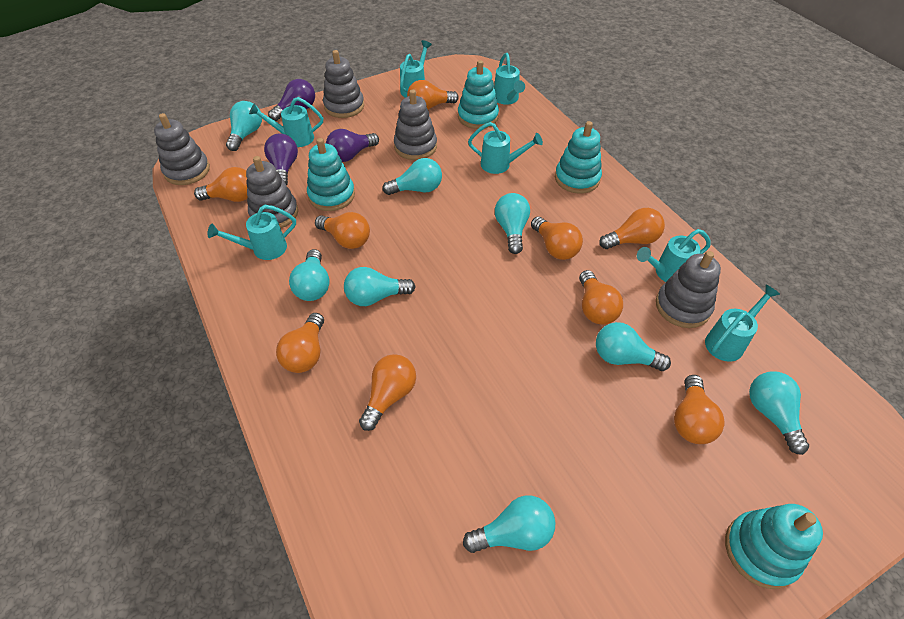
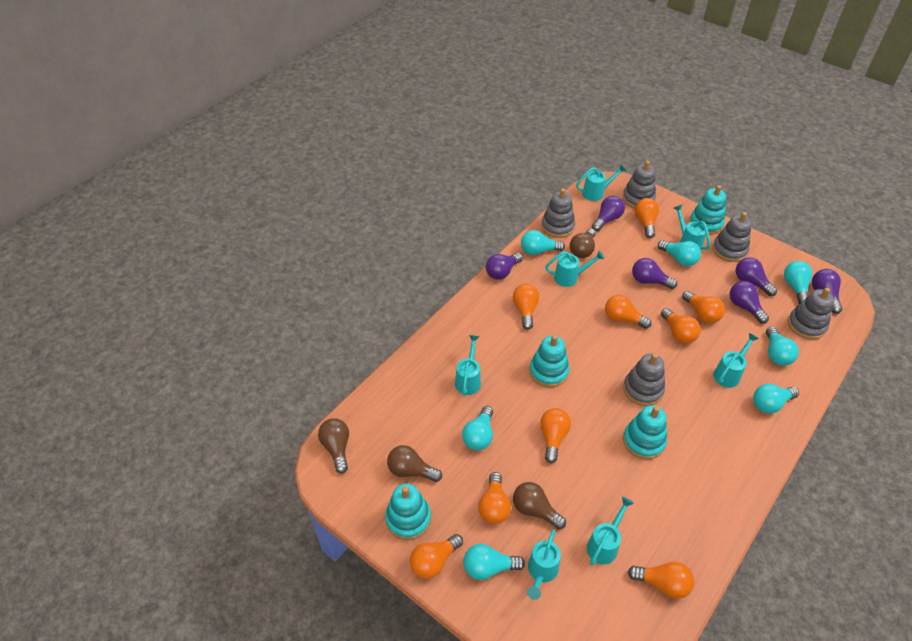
brown light bulb: 0 -> 4
purple light bulb: 3 -> 6
turquoise light bulb: 8 -> 7

